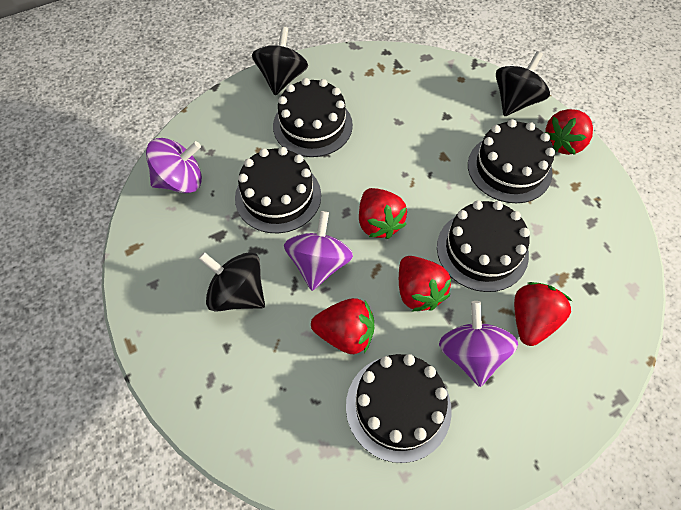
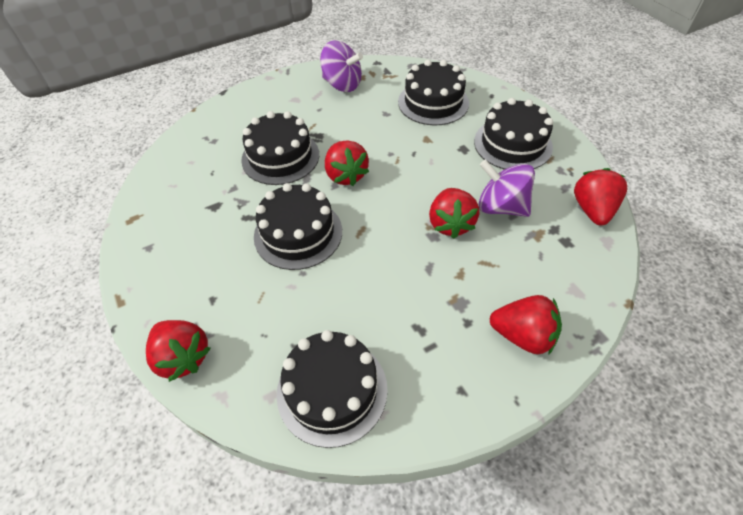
black spinning top: 3 -> 0
purple spinning top: 3 -> 2

